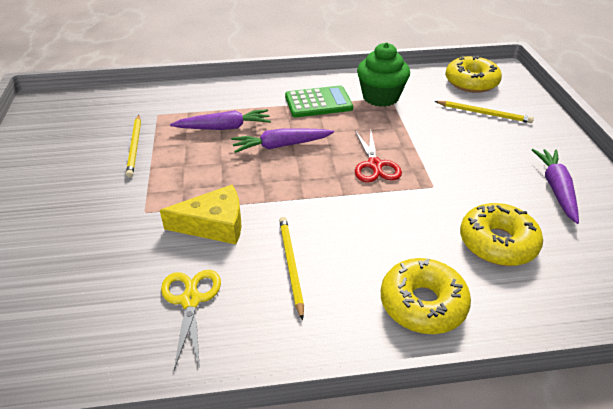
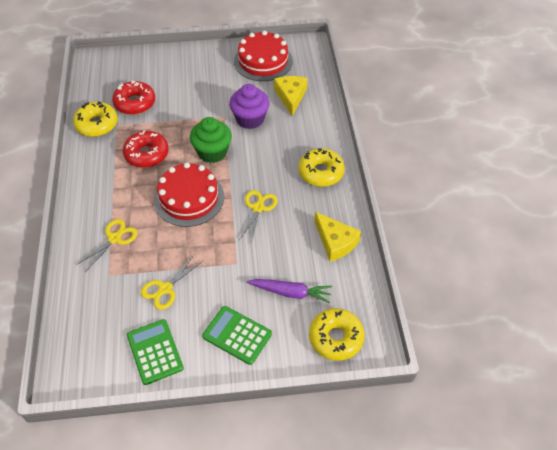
green calculator: 1 -> 2
purple carrot: 3 -> 1
purple cupcake: 0 -> 1
red cake: 0 -> 2
red donut: 0 -> 2
red scissors: 1 -> 0
yellow cheese: 1 -> 2
yellow pencil: 3 -> 0
yellow scissors: 1 -> 3

